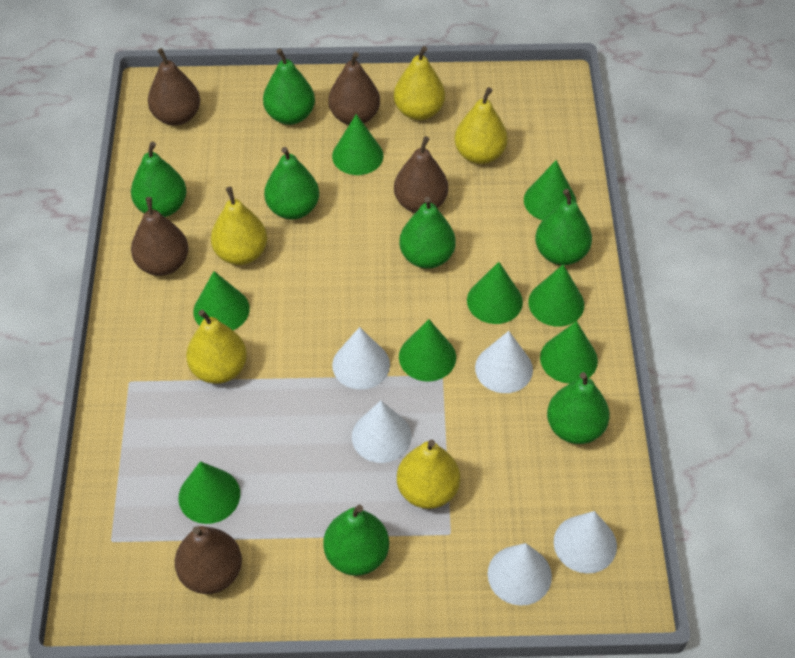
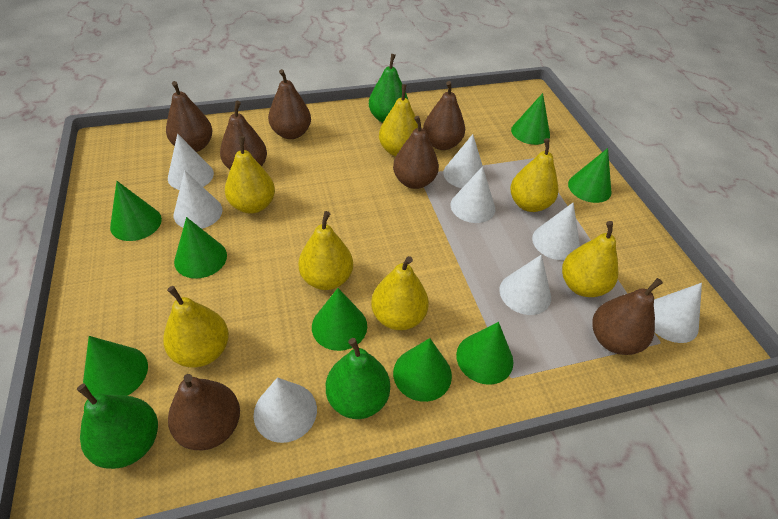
brown pear: 5 -> 7
green pear: 7 -> 3
white cone: 5 -> 8
yellow pear: 5 -> 7

